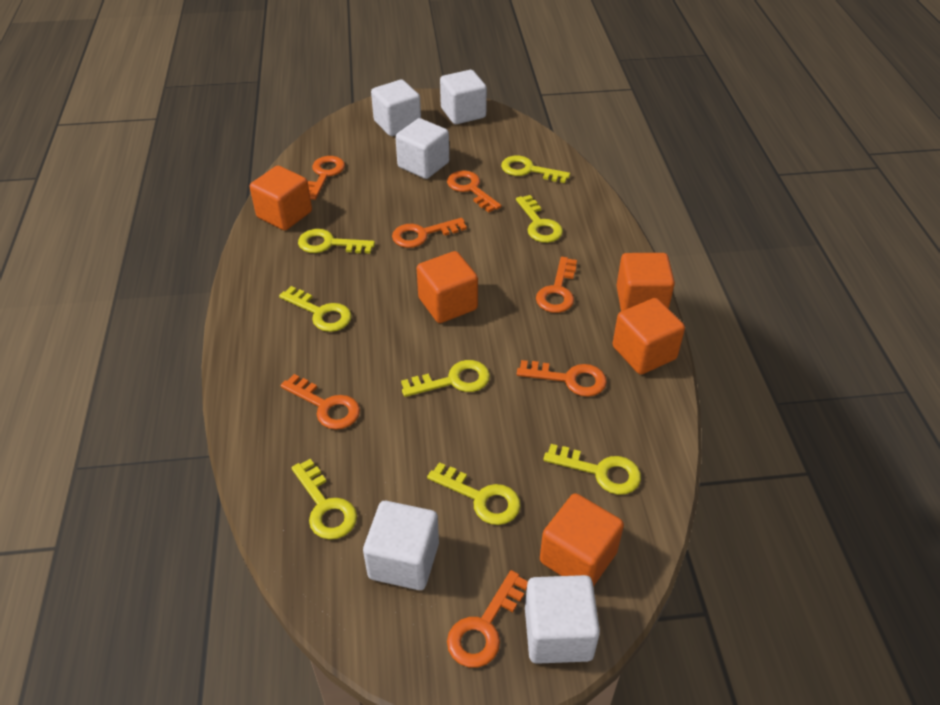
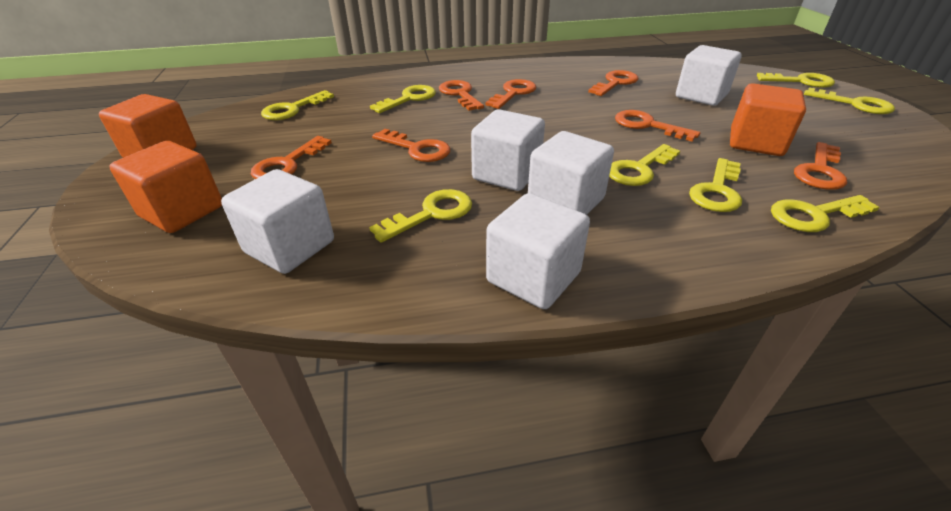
orange cube: 5 -> 3

